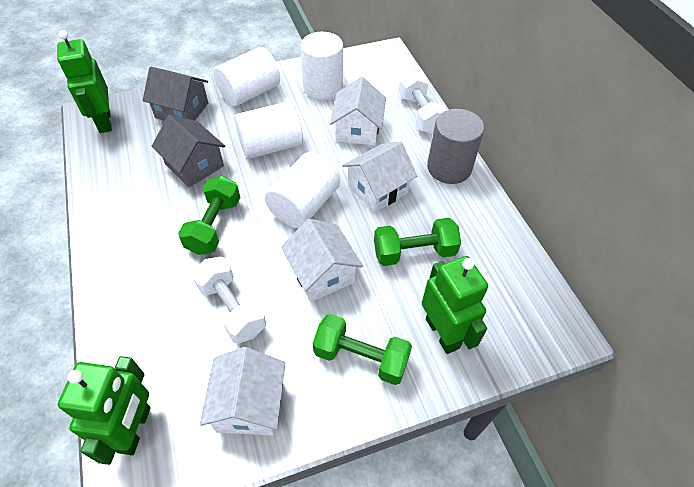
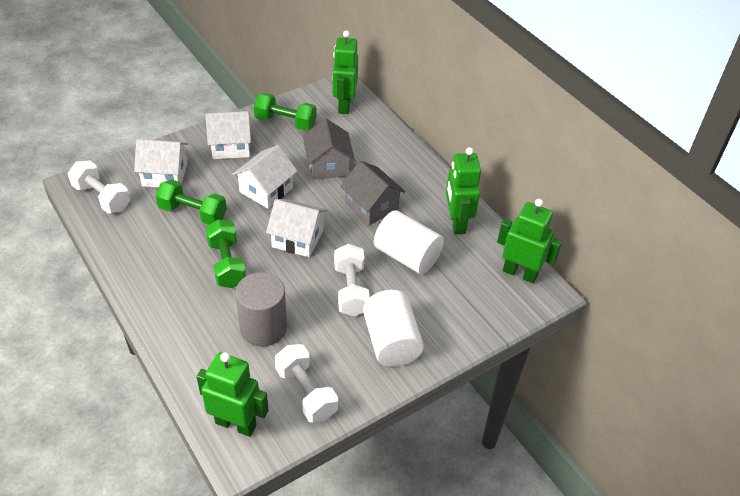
green robot: 3 -> 4
white cylinder: 4 -> 2
white dumbbell: 2 -> 3

